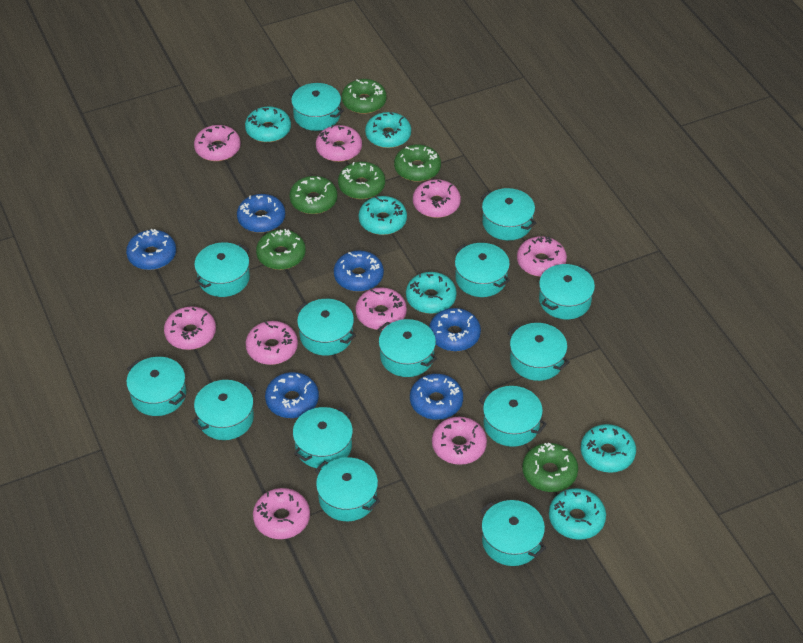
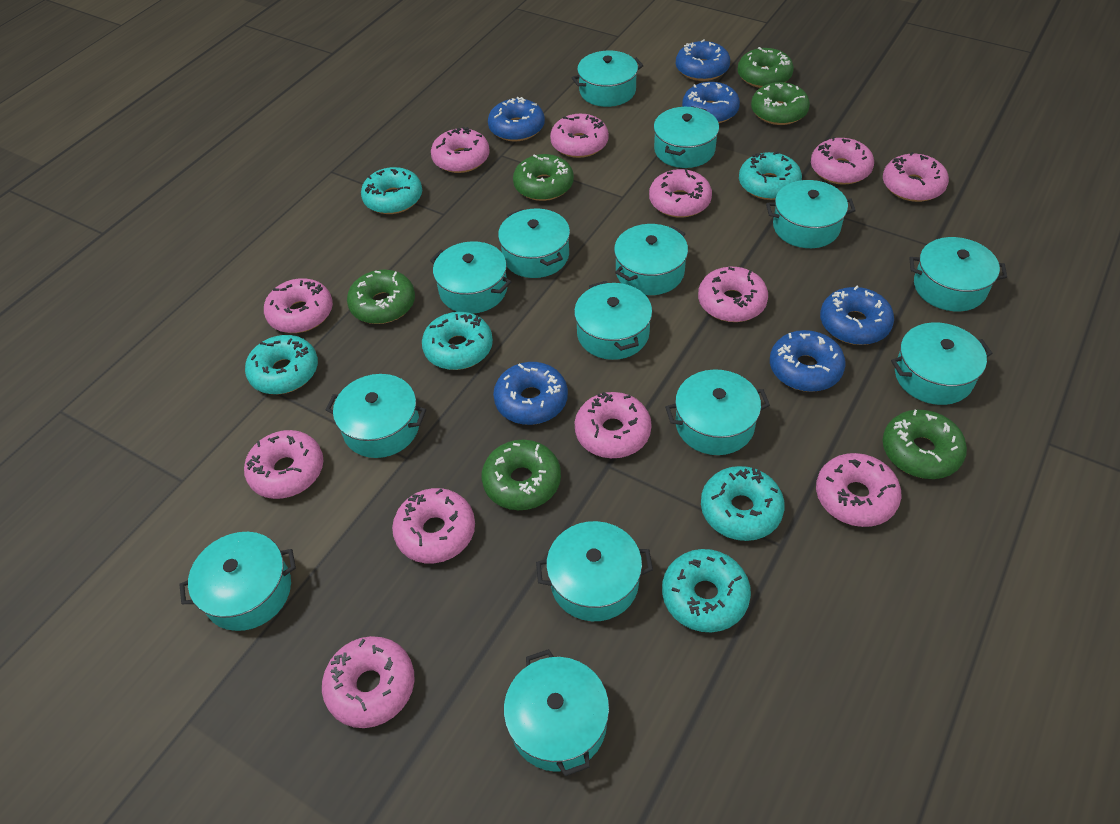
pink donut: 9 -> 12

